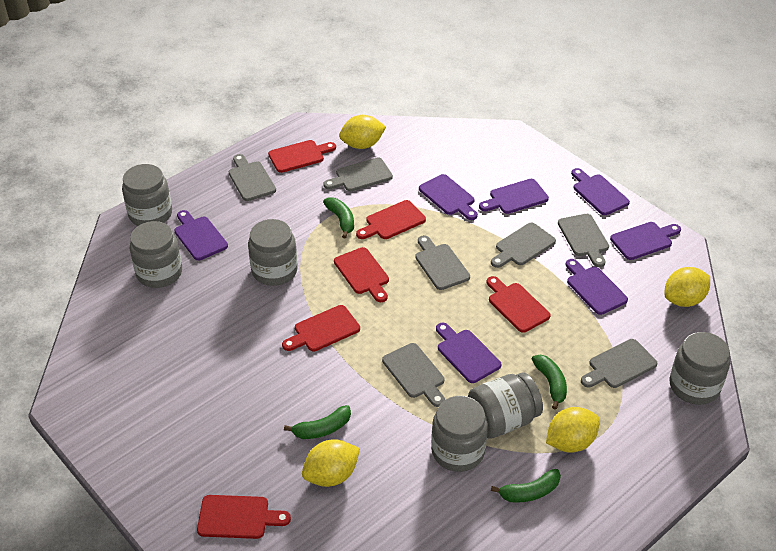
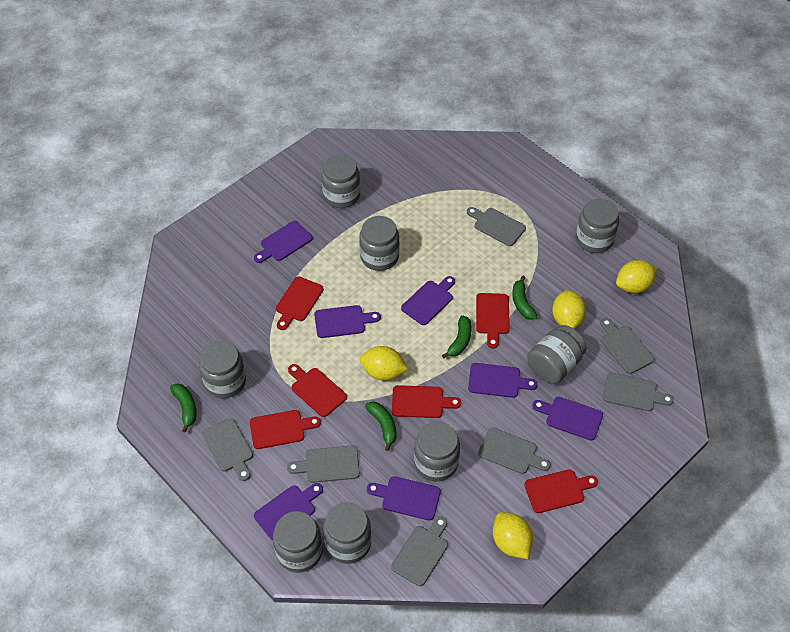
grey jar: 6 -> 8

